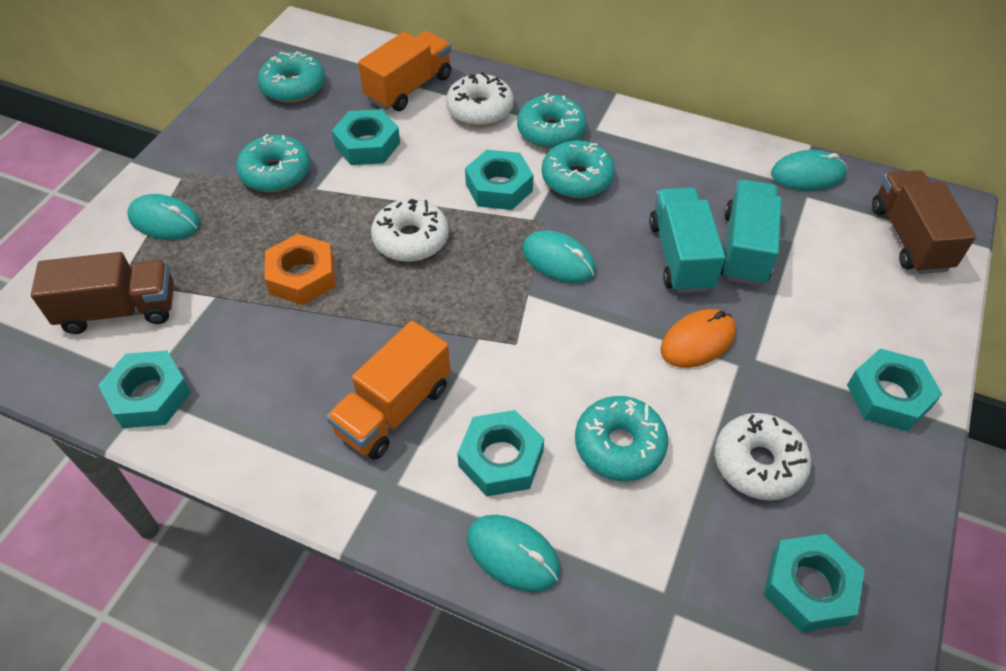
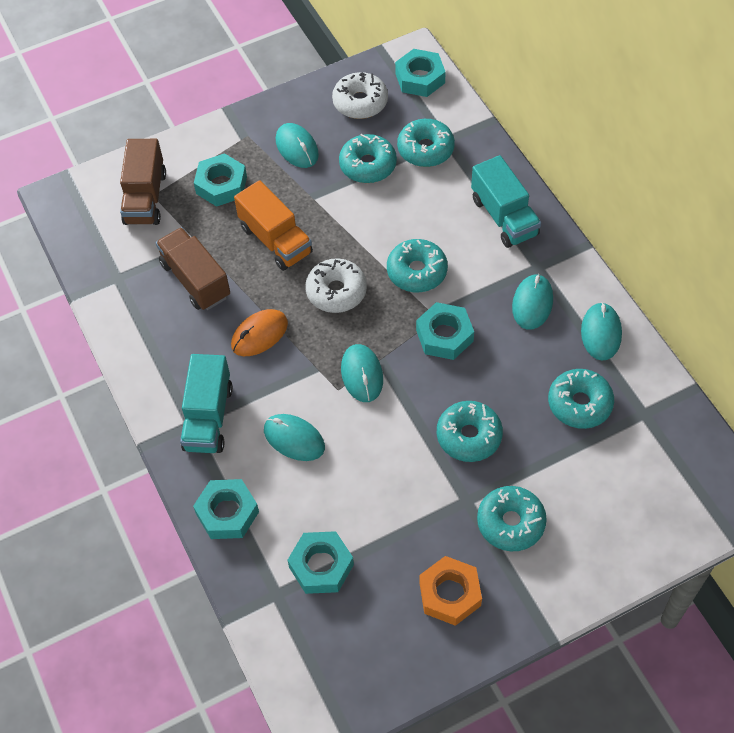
orange truck: 2 -> 1
turquoise donut: 5 -> 6
turquoise mouse: 4 -> 5
turquoise nut: 6 -> 5
white donut: 3 -> 2

